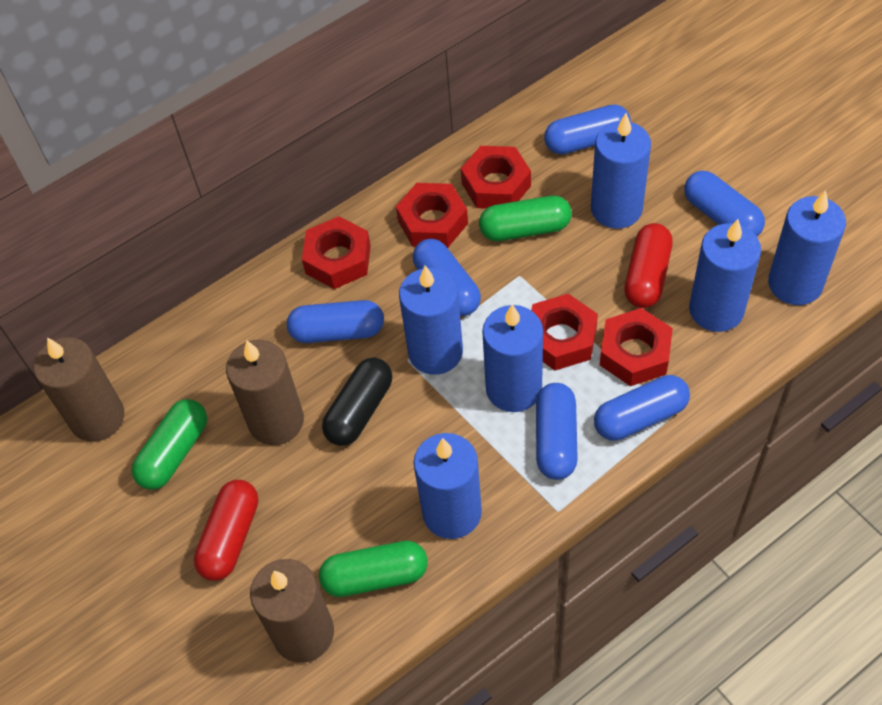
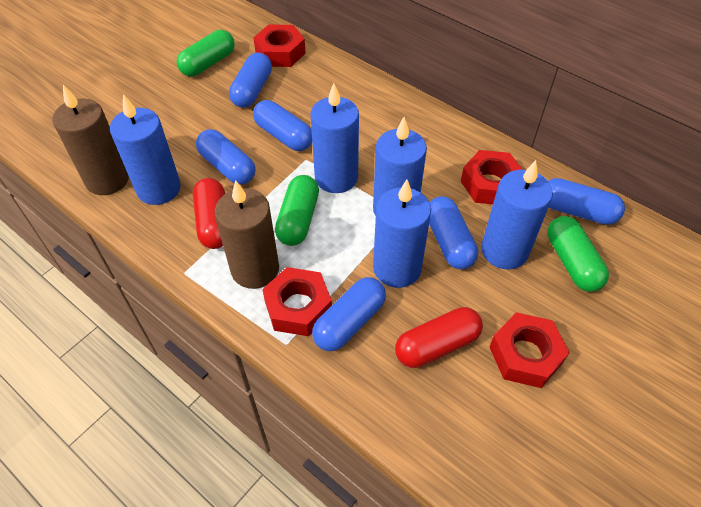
black capsule: 1 -> 0
blue candle: 6 -> 5
brown candle: 3 -> 2
red nut: 5 -> 4

